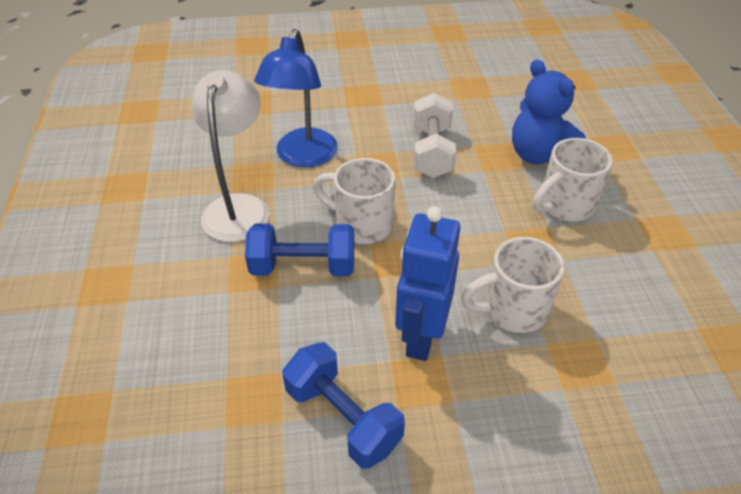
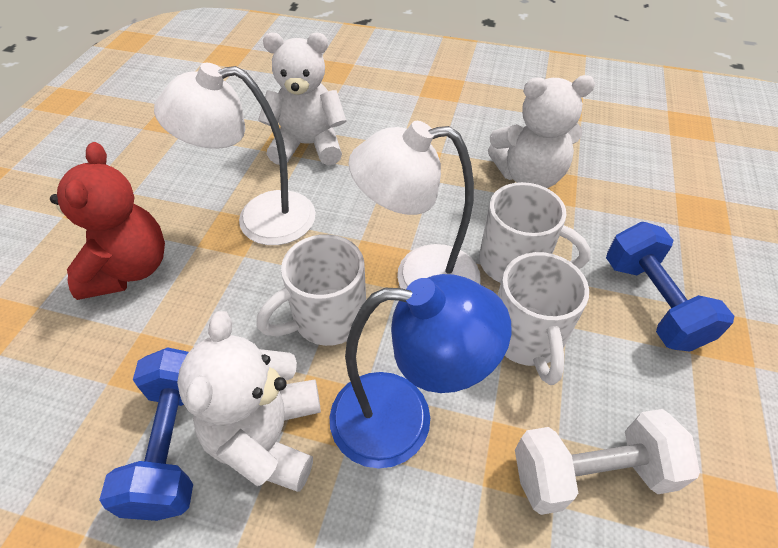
blue robot: 1 -> 0
blue teddy bear: 1 -> 0
red teddy bear: 0 -> 1
white lamp: 1 -> 2
white teddy bear: 0 -> 3

